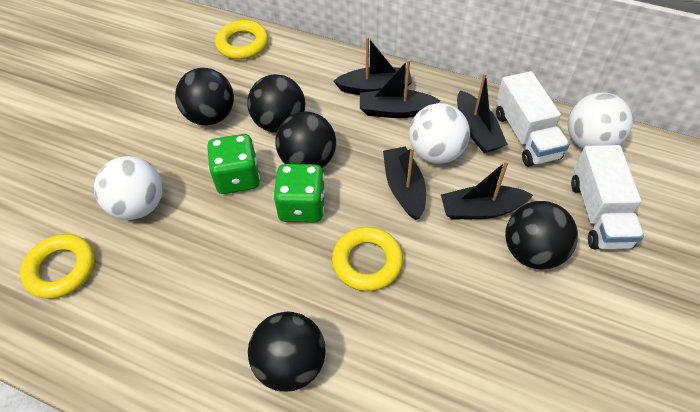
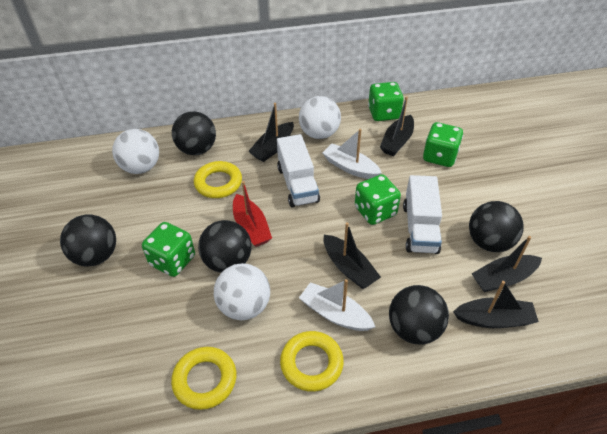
green dice: 2 -> 4
red boat: 0 -> 1
white boat: 0 -> 2

